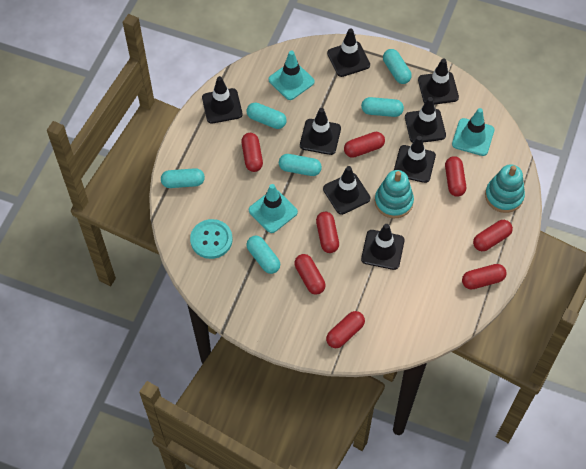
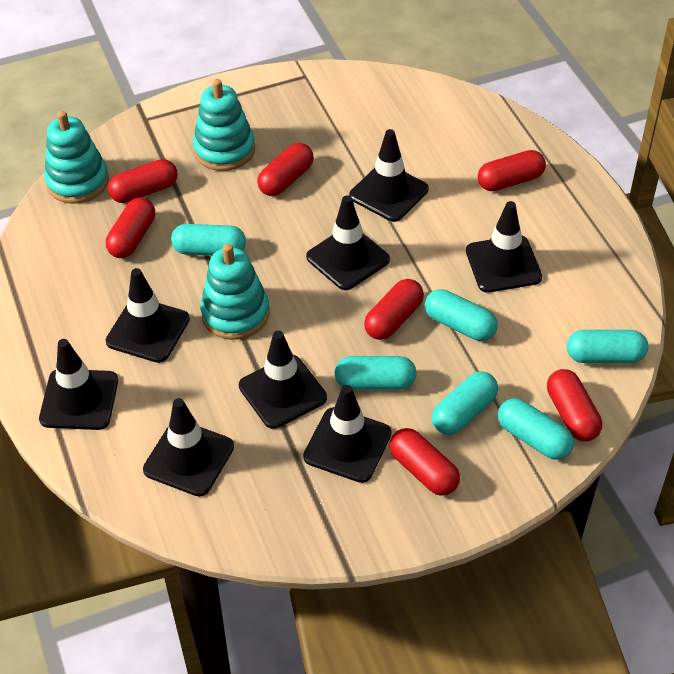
red capsule: 8 -> 7
turquoise button: 1 -> 0
turquoise stacking toy: 2 -> 3
turquoise traffic cone: 3 -> 0

